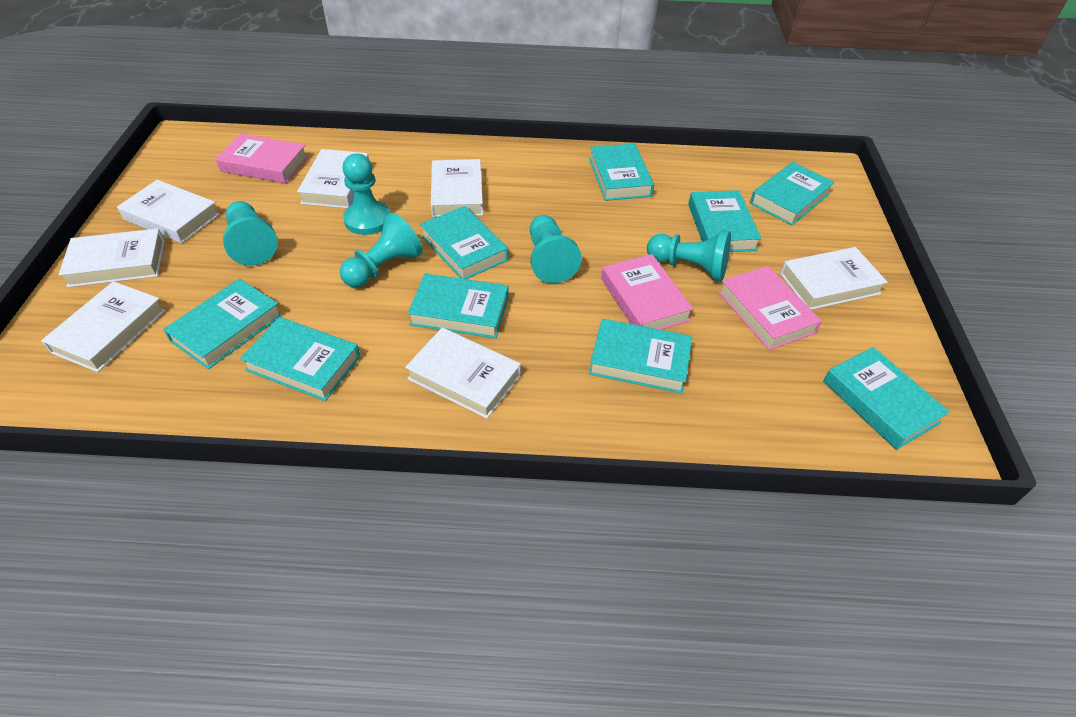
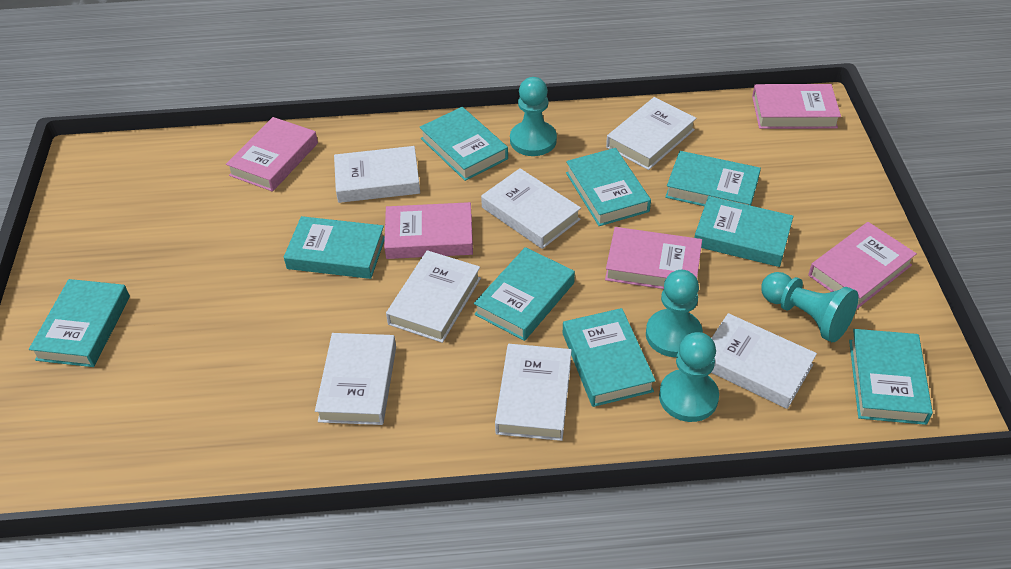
pink book: 3 -> 5
turquoise pawn: 5 -> 4

